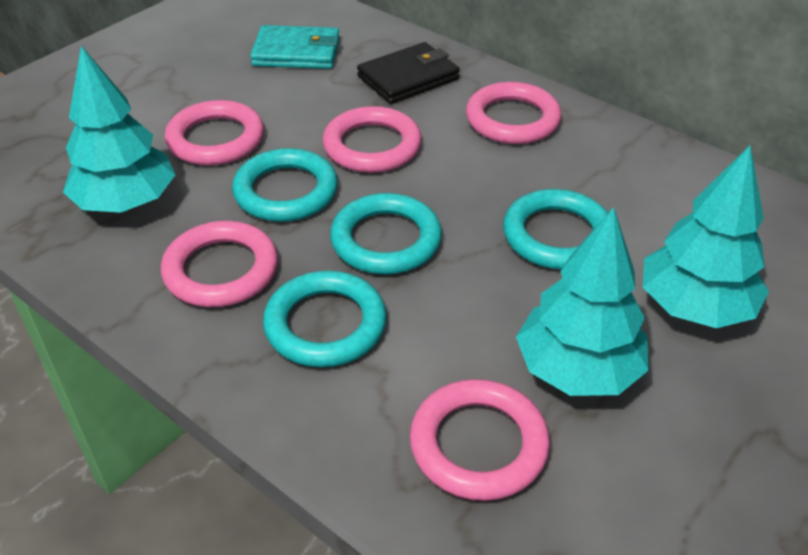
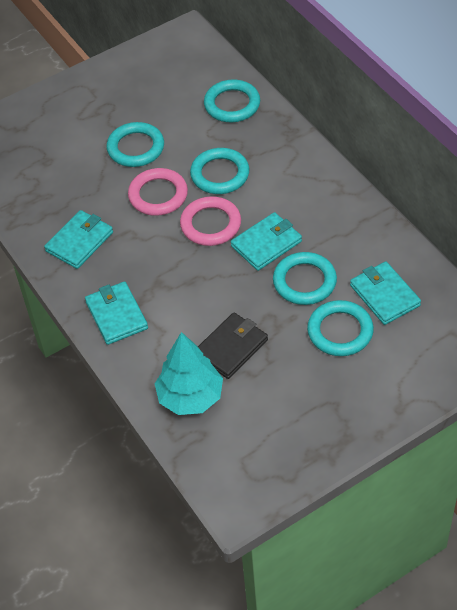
pink ring: 5 -> 2
turquoise ring: 4 -> 5
turquoise tree: 3 -> 1
turquoise wallet: 1 -> 4

